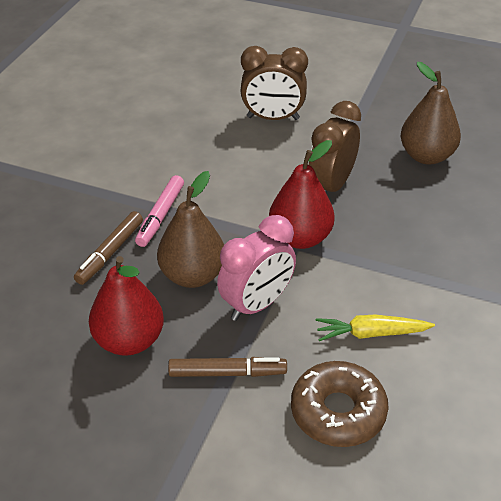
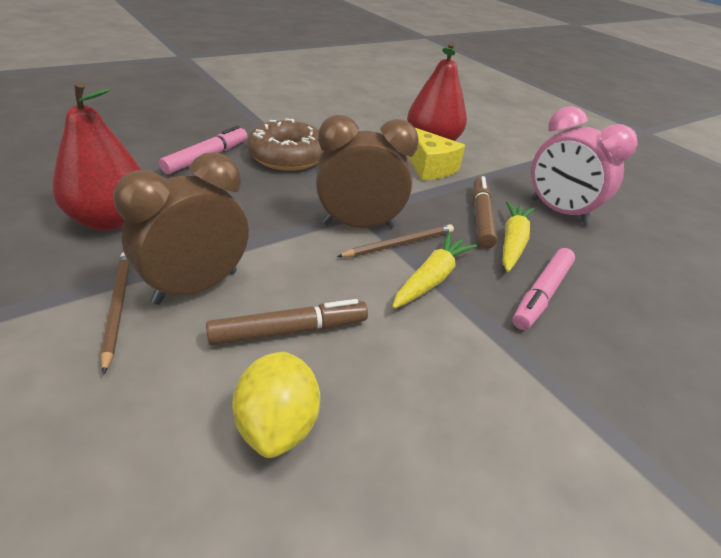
brown pear: 2 -> 0
brown pencil: 0 -> 2
pink marker: 1 -> 2
yellow carrot: 1 -> 2
yellow cheese: 0 -> 1
yellow lemon: 0 -> 1

